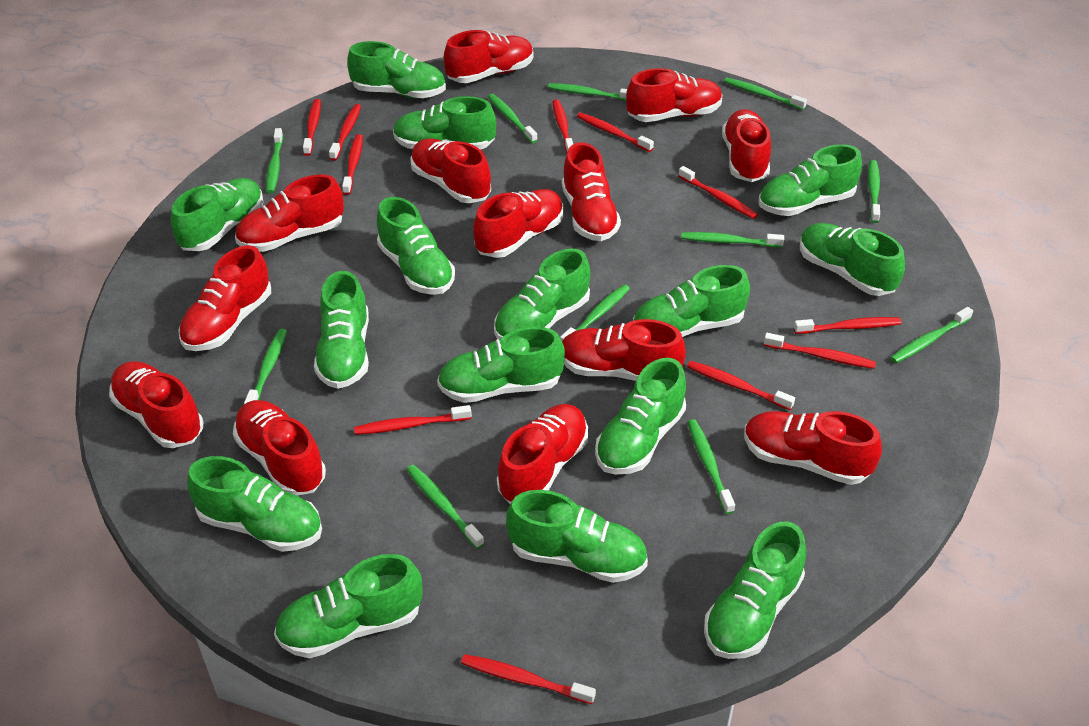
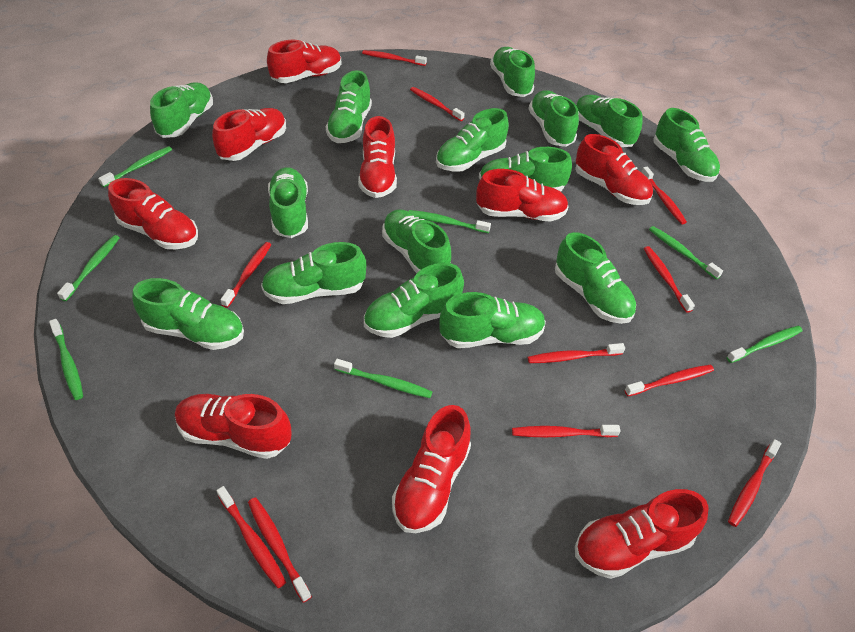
green toothbrush: 11 -> 7
red shoe: 13 -> 9

